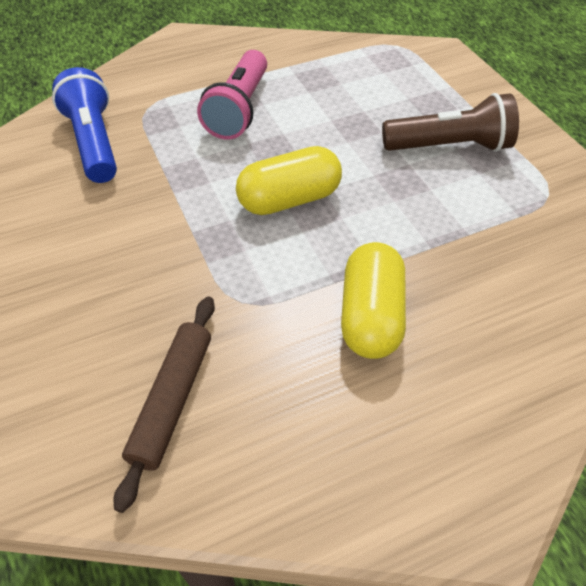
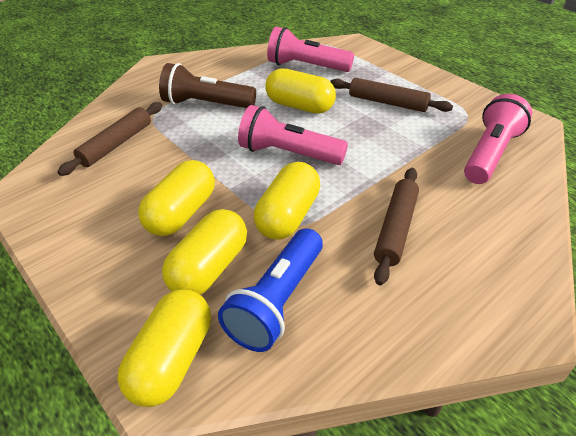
brown rolling pin: 1 -> 3
pink flashlight: 1 -> 3
yellow capsule: 2 -> 5

